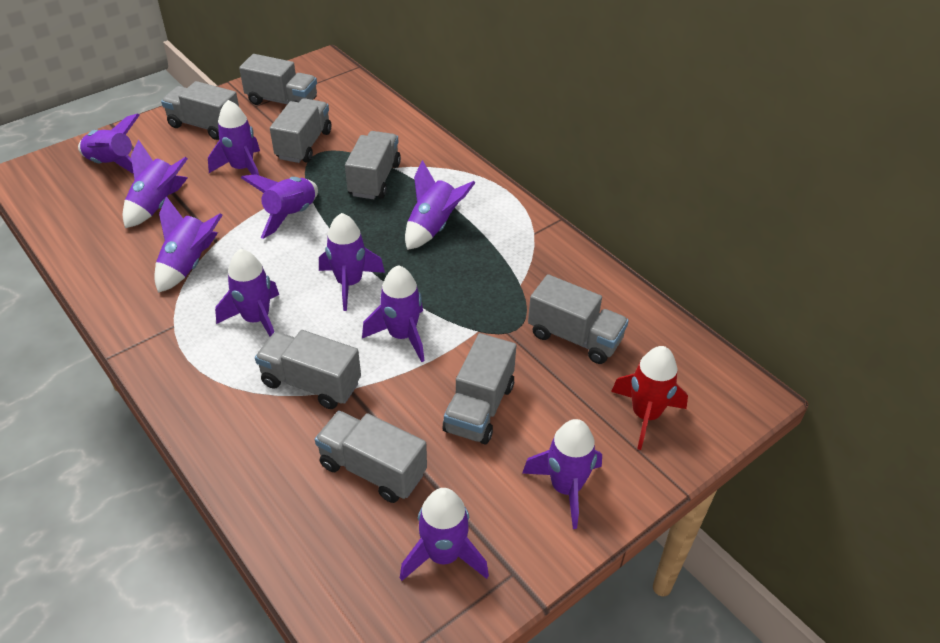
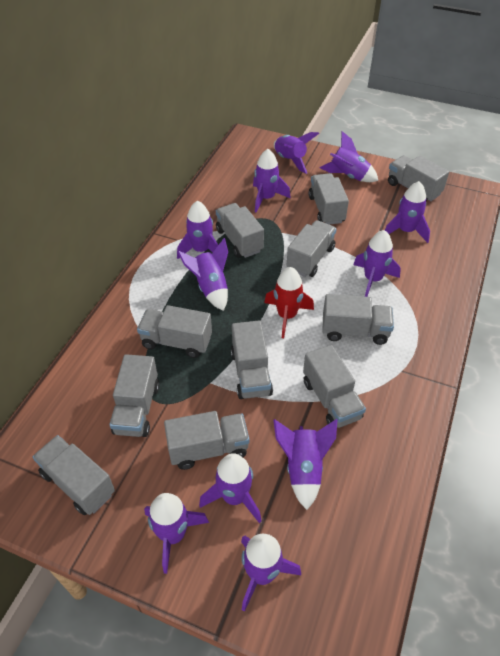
grey truck: 8 -> 11

